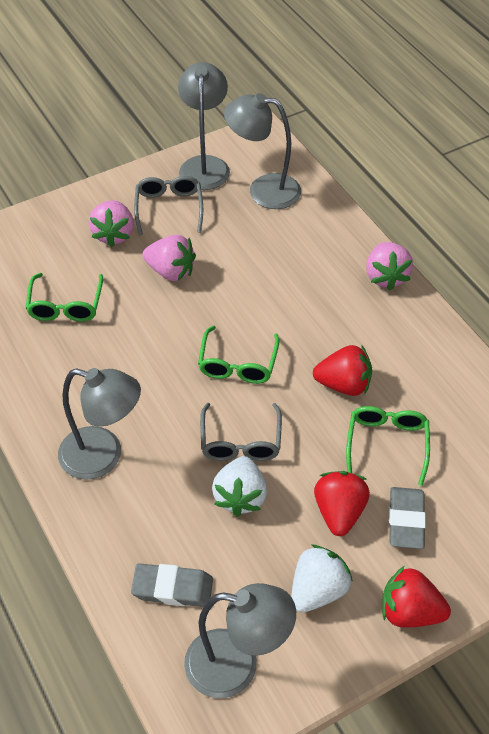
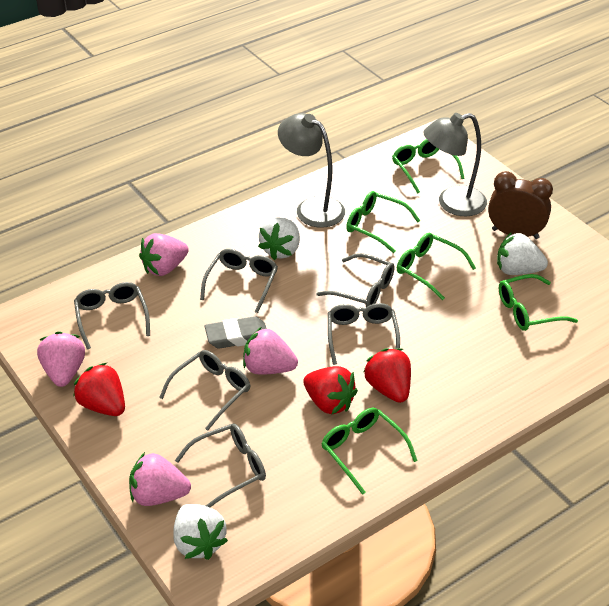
brown clock: 0 -> 1
green glasses: 3 -> 5
grey eraser: 2 -> 1
grey glasses: 2 -> 6
grey lamp: 4 -> 2
pink strawberry: 3 -> 4
white strawberry: 2 -> 3

